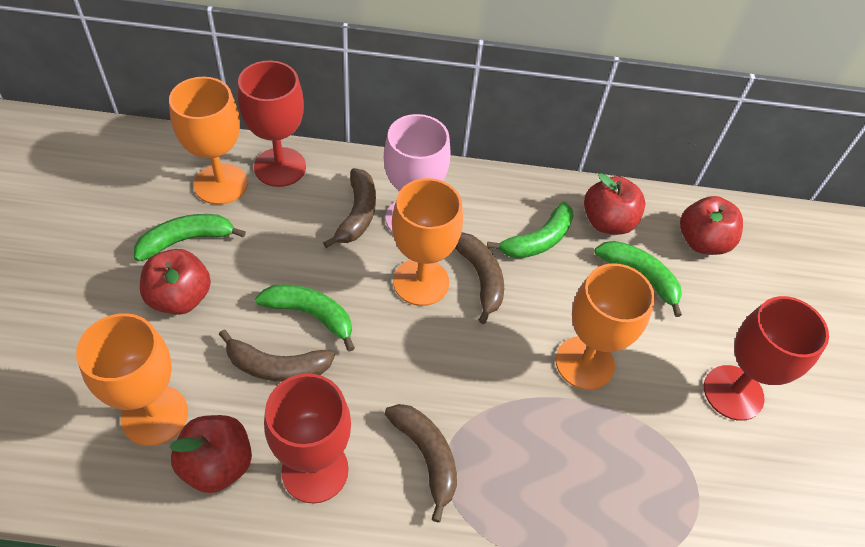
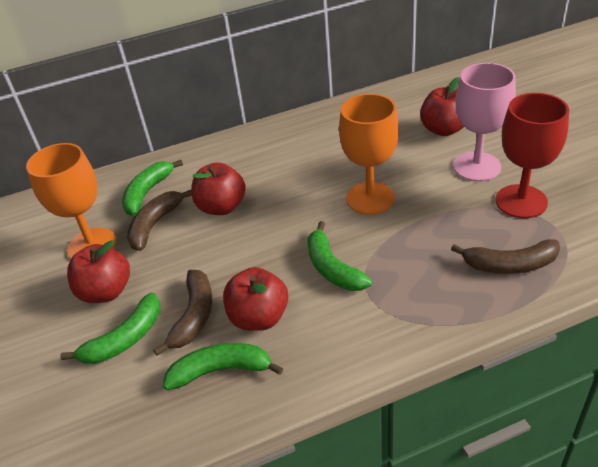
brown banana: 4 -> 3
orange goblet: 4 -> 2
red goblet: 3 -> 1

